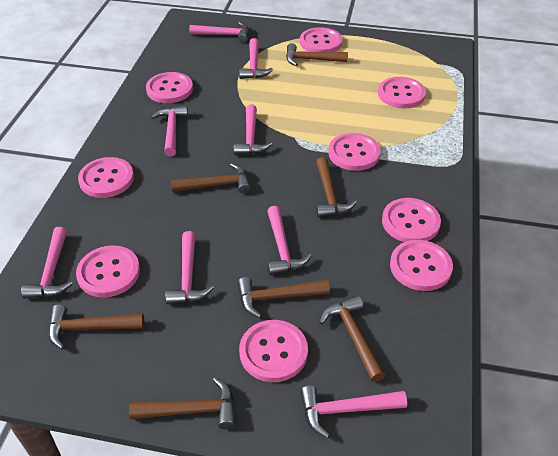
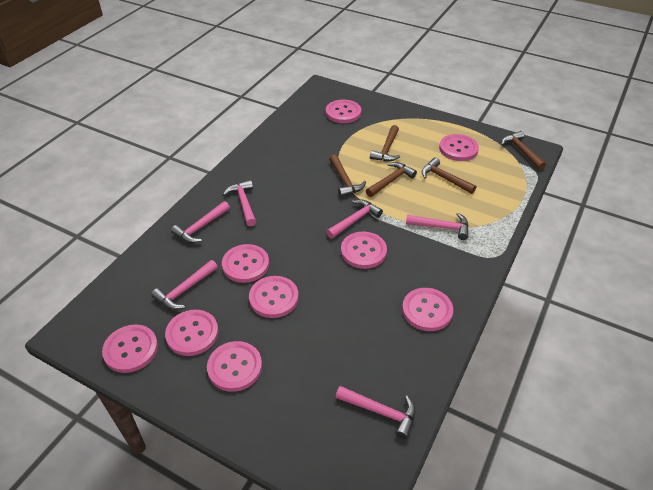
brown hammer: 7 -> 5
pink hammer: 8 -> 6

